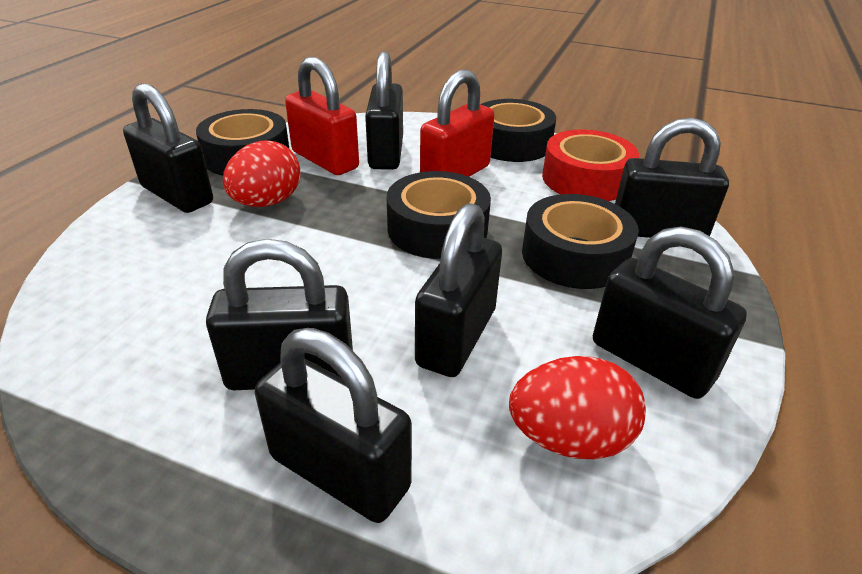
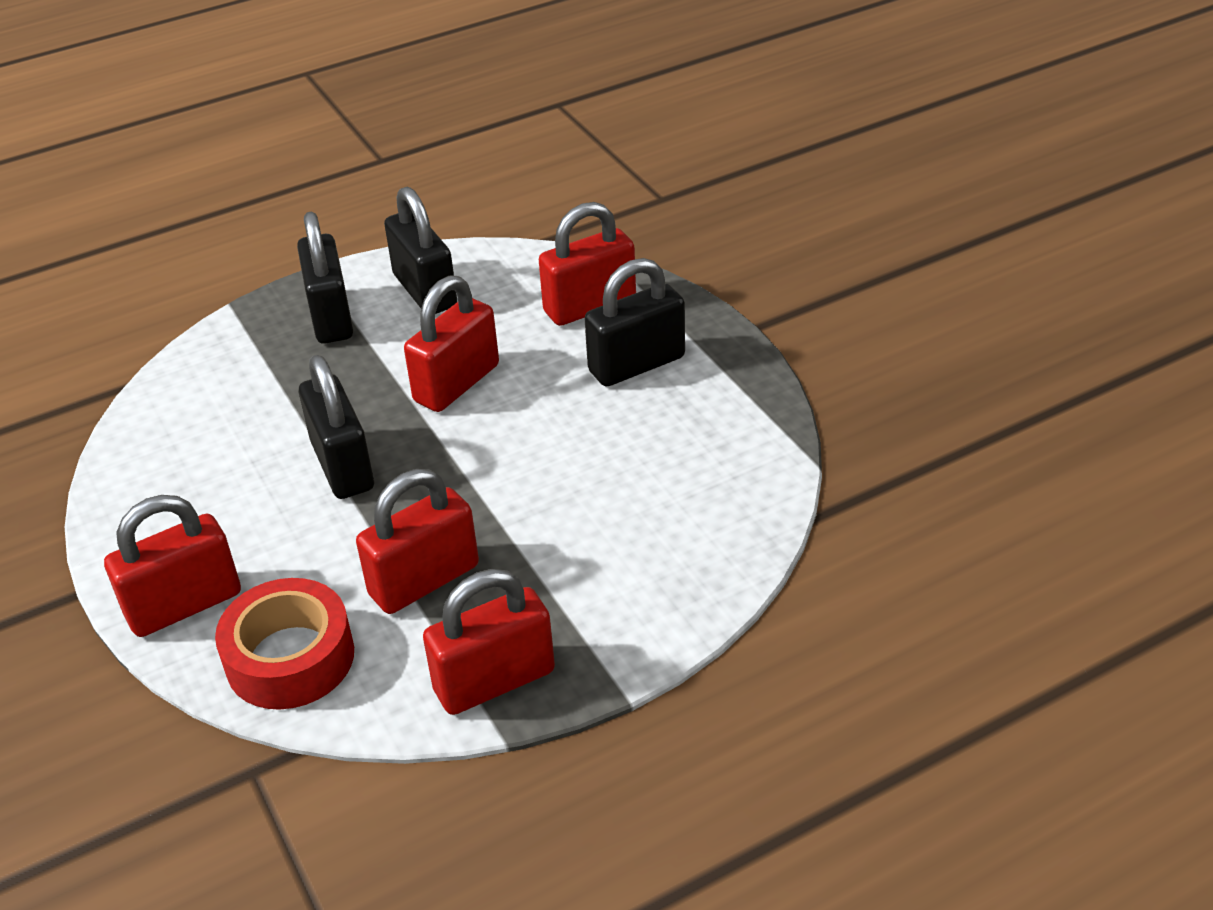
black padlock: 7 -> 4
black tape: 4 -> 0
red egg: 2 -> 0
red padlock: 2 -> 5

